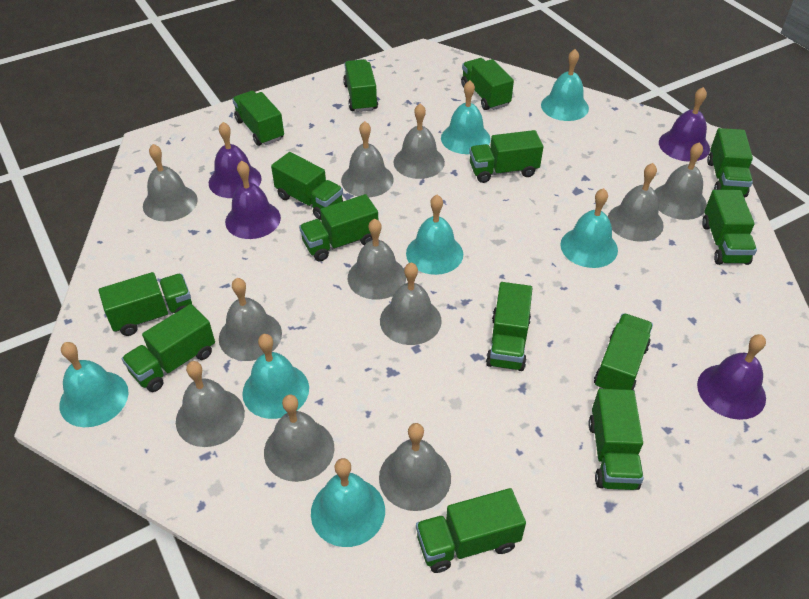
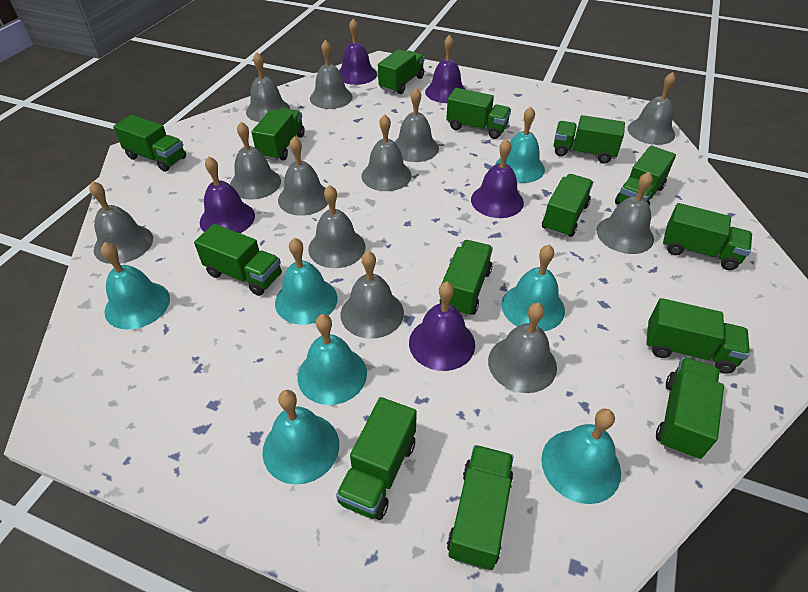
grey bell: 11 -> 12
purple bell: 4 -> 5

